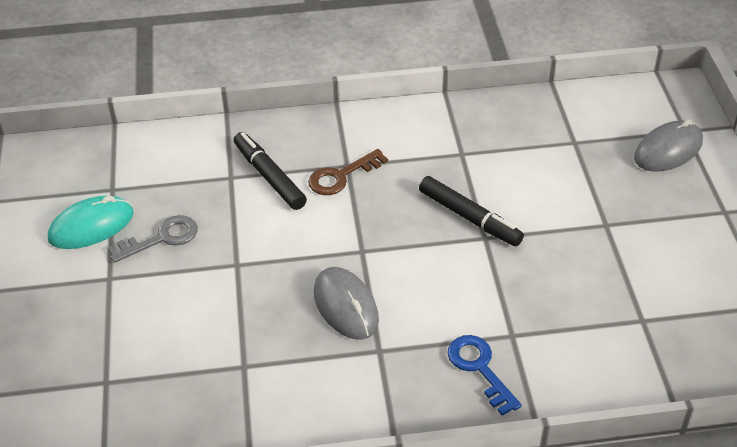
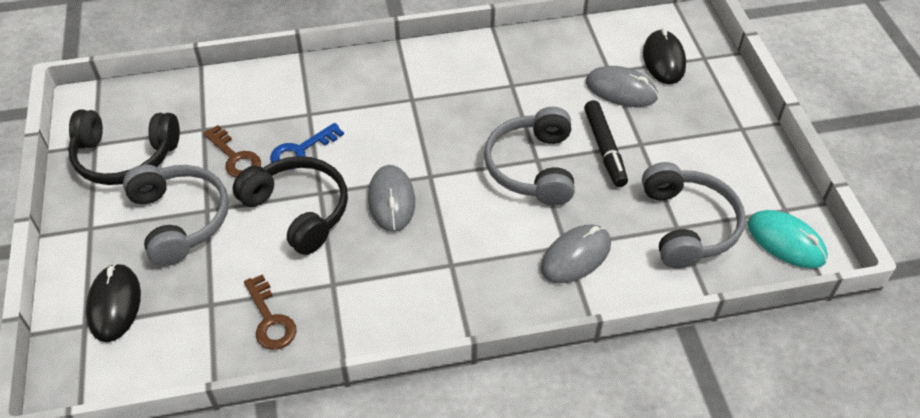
black headphones: 0 -> 2
black marker: 2 -> 1
black mouse: 0 -> 2
brown key: 1 -> 2
grey headphones: 0 -> 3
grey key: 1 -> 0
grey mouse: 2 -> 3

